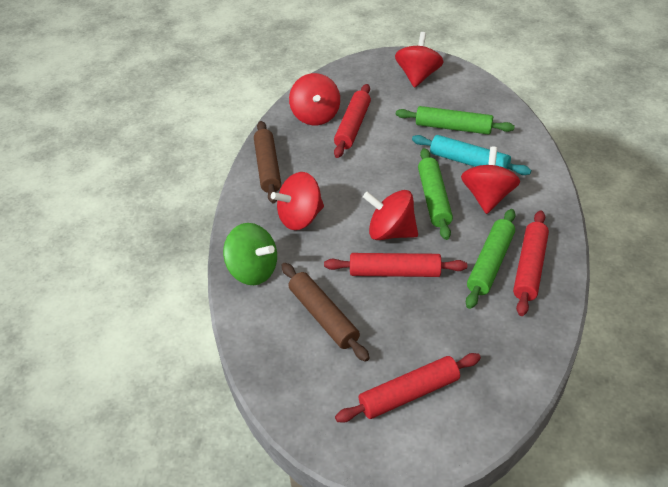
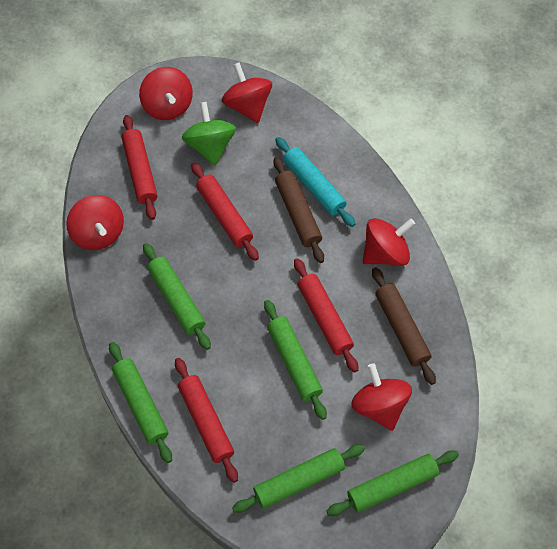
green rolling pin: 3 -> 5

